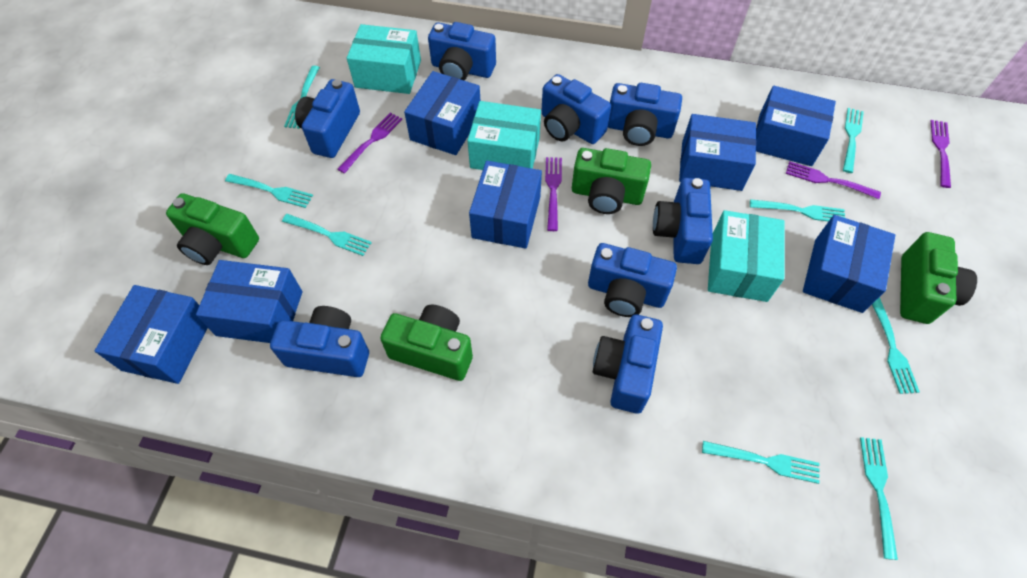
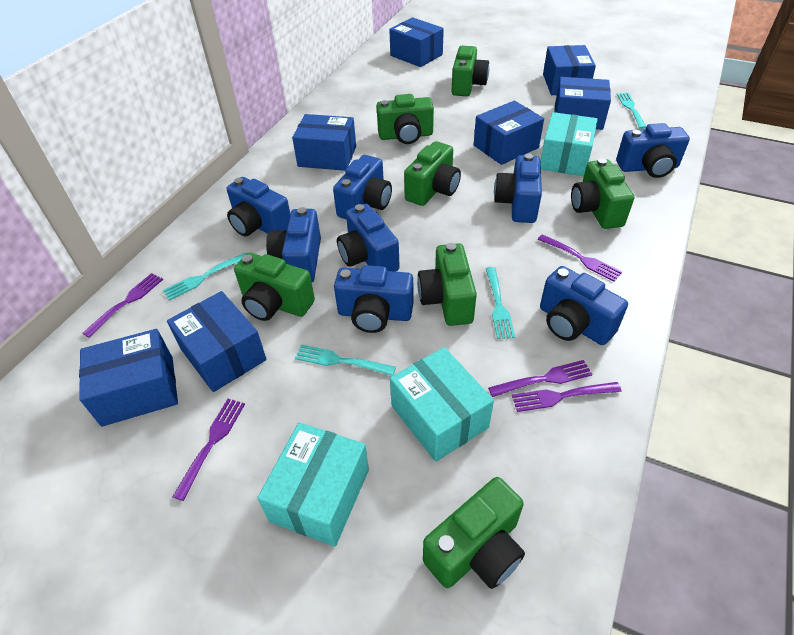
green camera: 4 -> 7
purple fork: 4 -> 5
turquoise fork: 8 -> 4

